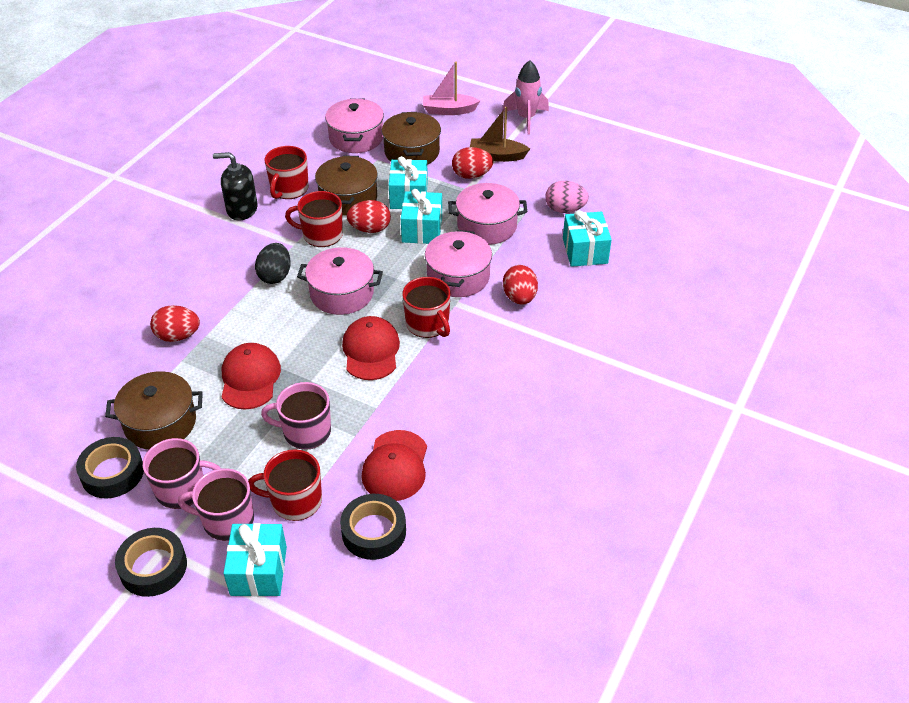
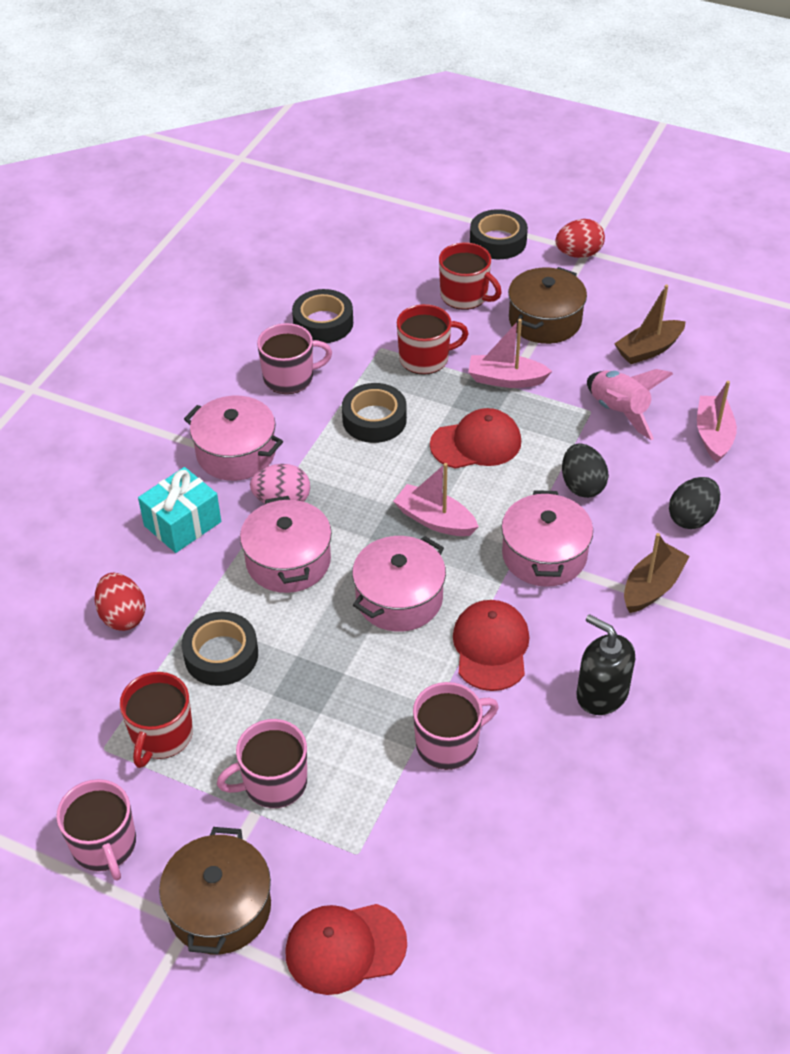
black egg: 1 -> 2
black tape: 3 -> 4
brown boat: 1 -> 2
brown pot: 3 -> 2
pink boat: 1 -> 3
pink mug: 3 -> 4
red egg: 4 -> 2
red mug: 4 -> 3
turquoise gift: 4 -> 1

